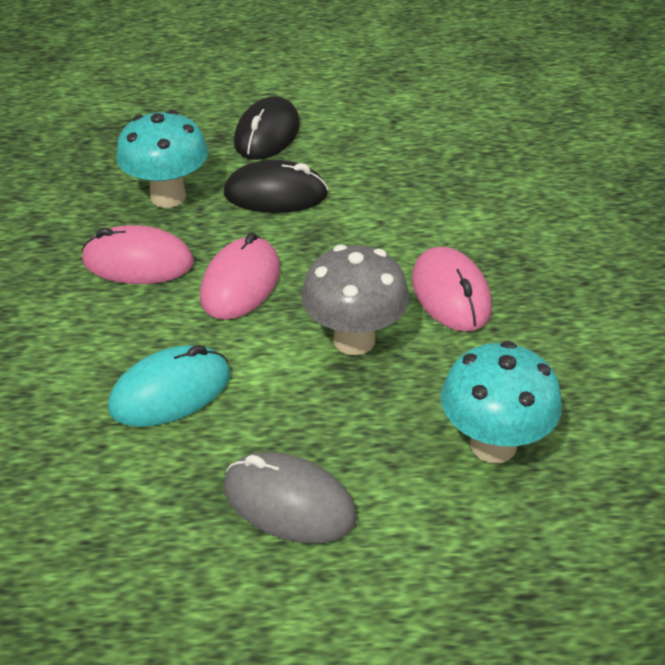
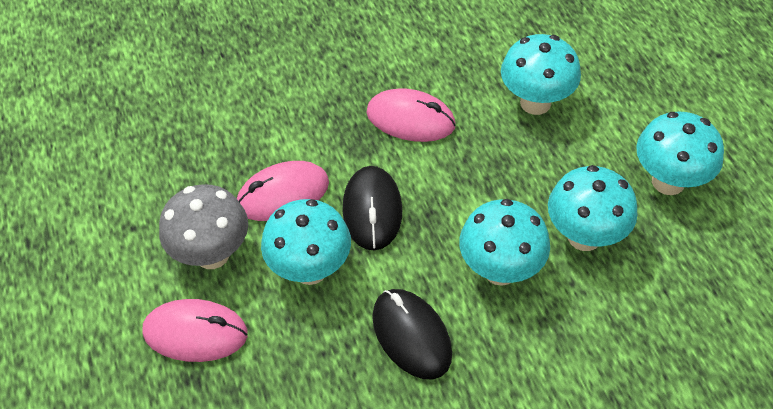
grey mouse: 1 -> 0
turquoise mouse: 1 -> 0
turquoise mushroom: 2 -> 5

